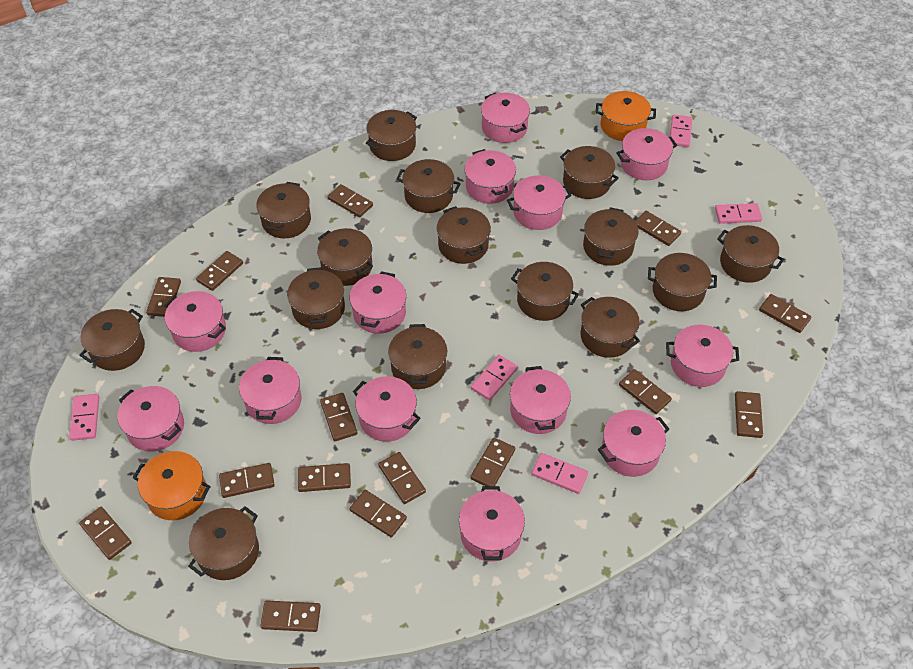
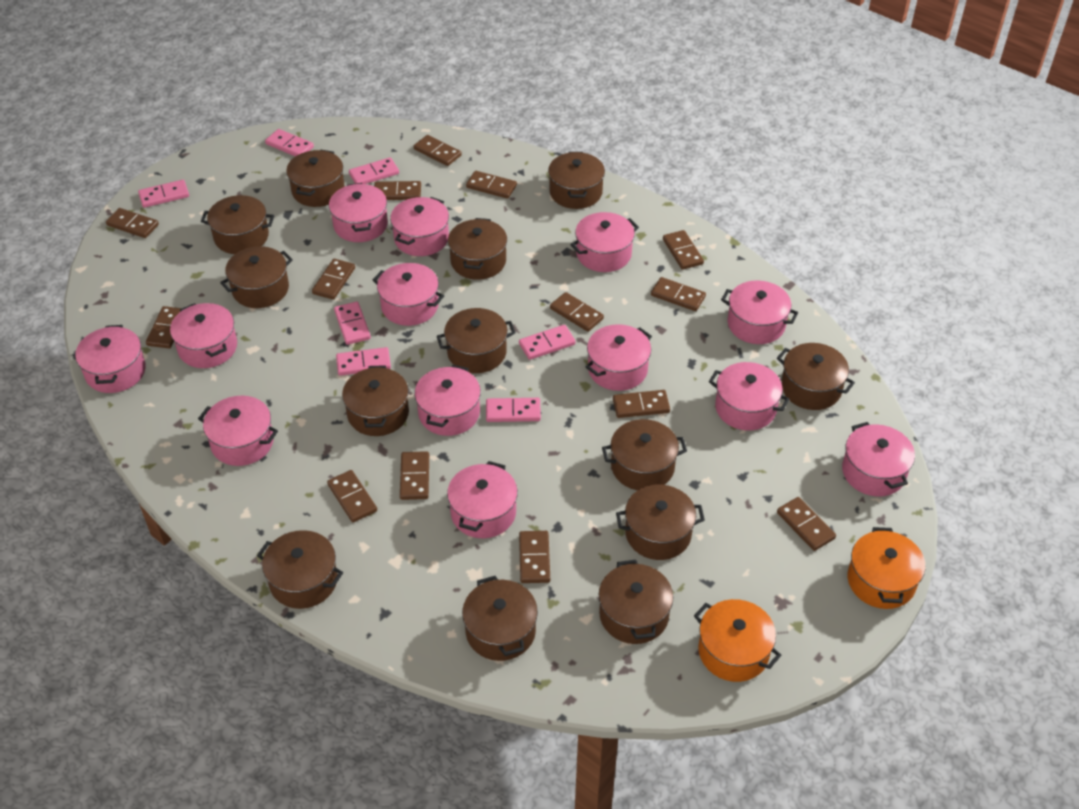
brown domino: 15 -> 14
brown pot: 15 -> 13
pink domino: 5 -> 7

